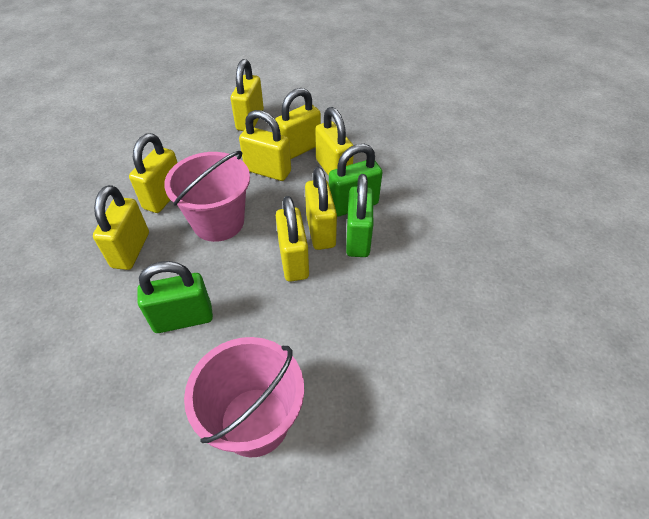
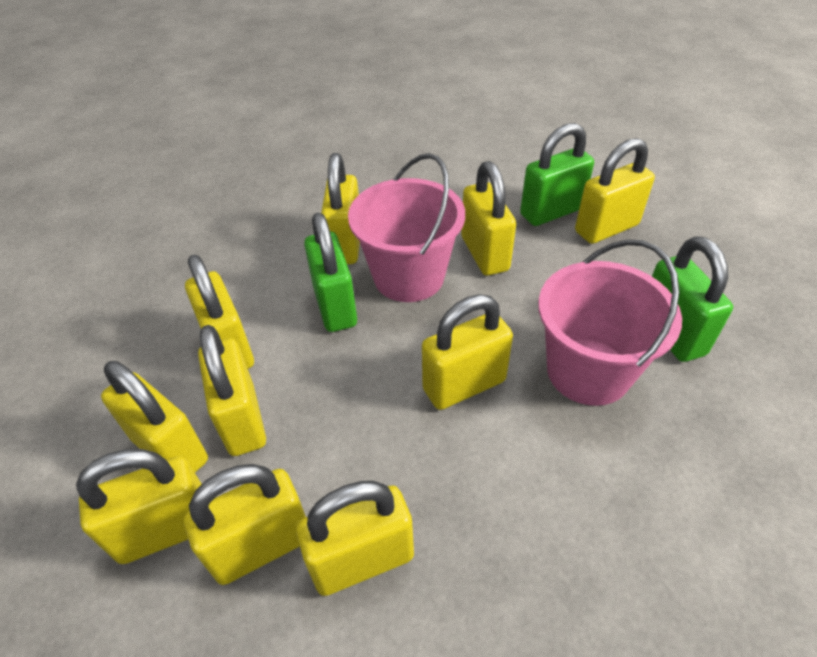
yellow padlock: 8 -> 10

